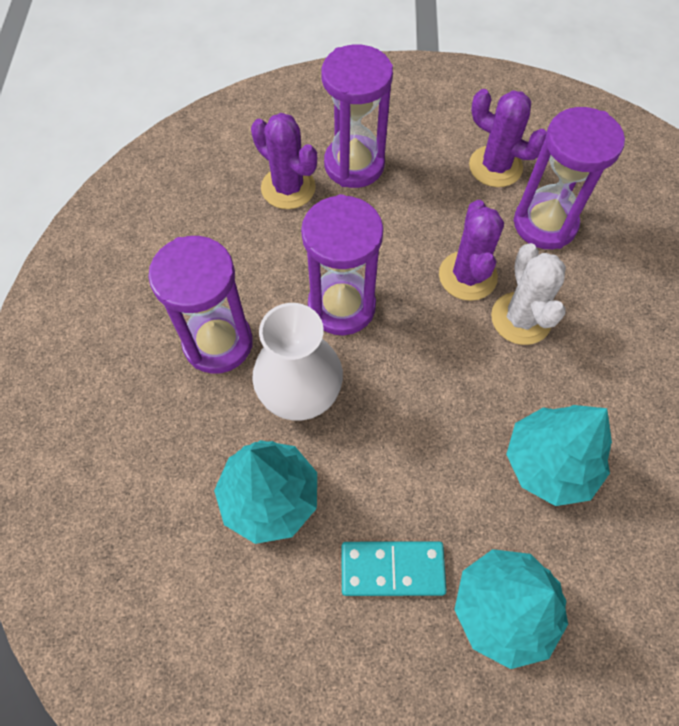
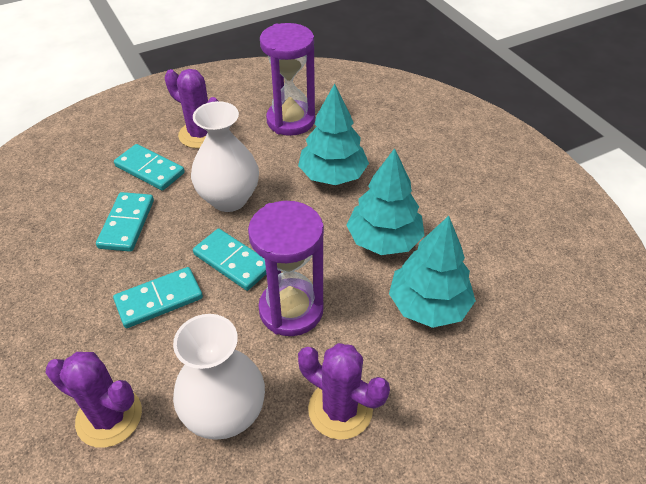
purple hourglass: 4 -> 2
turquoise domino: 1 -> 4
white cactus: 1 -> 0
white vase: 1 -> 2

